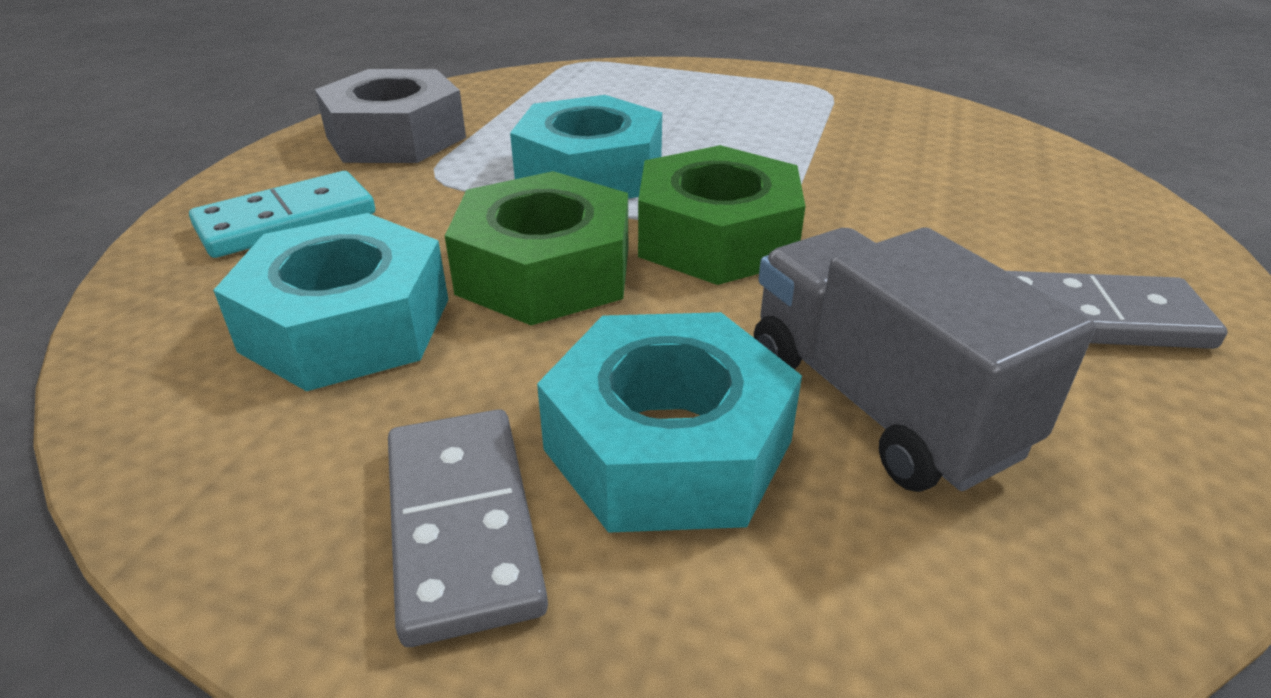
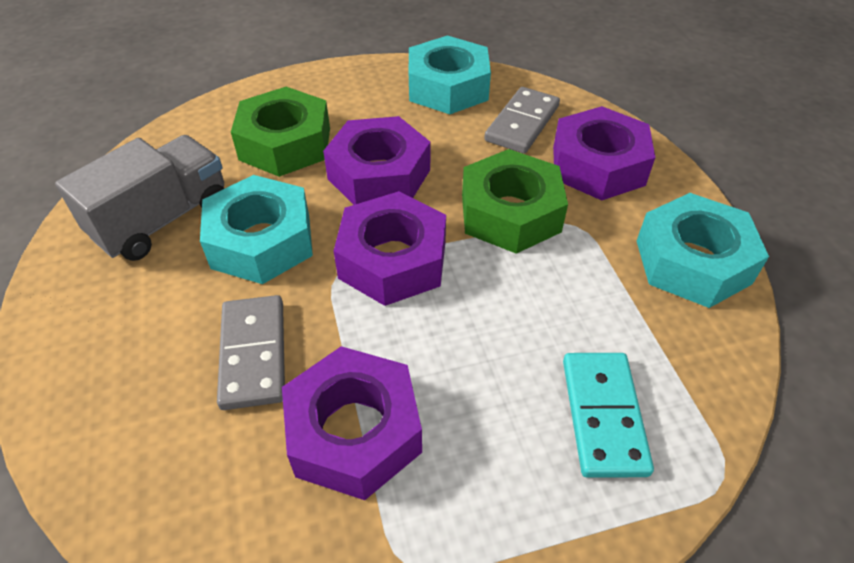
grey nut: 1 -> 0
purple nut: 0 -> 4

